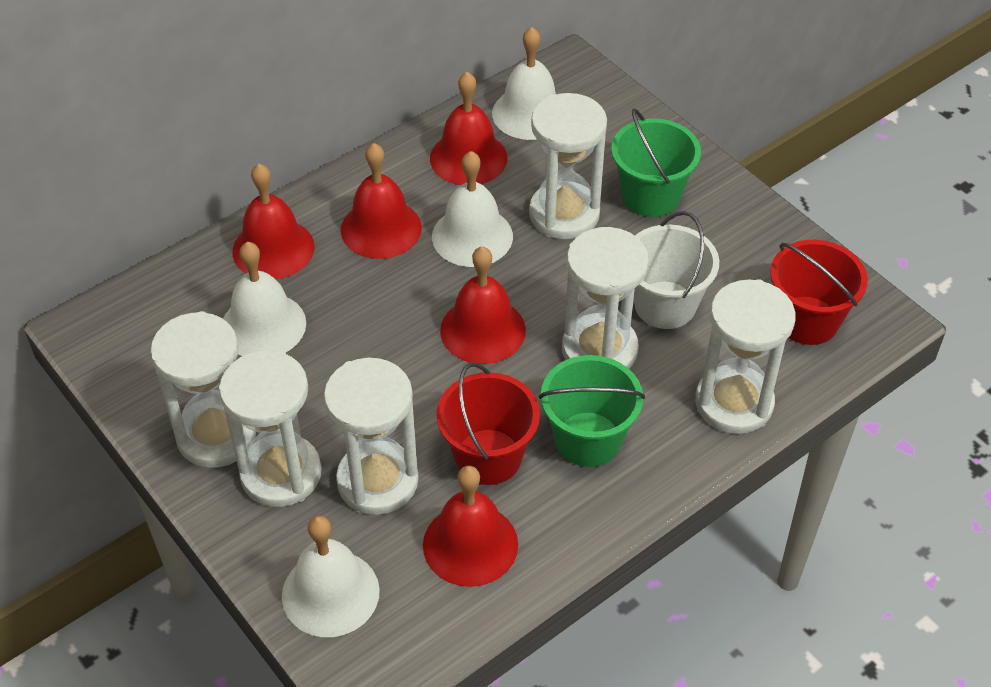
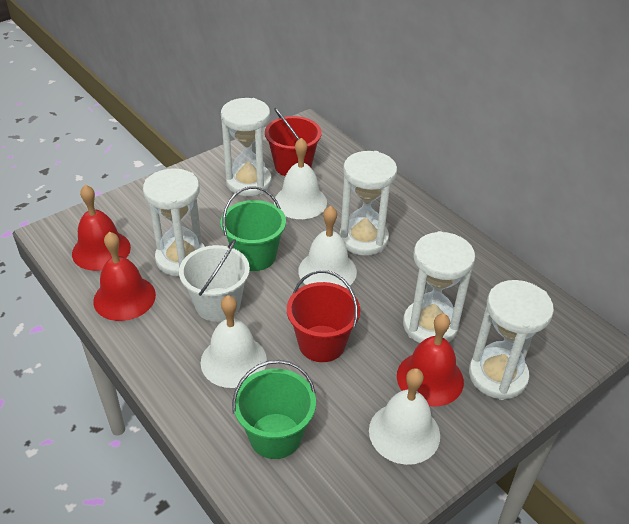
red bell: 5 -> 3
white hourglass: 6 -> 5

